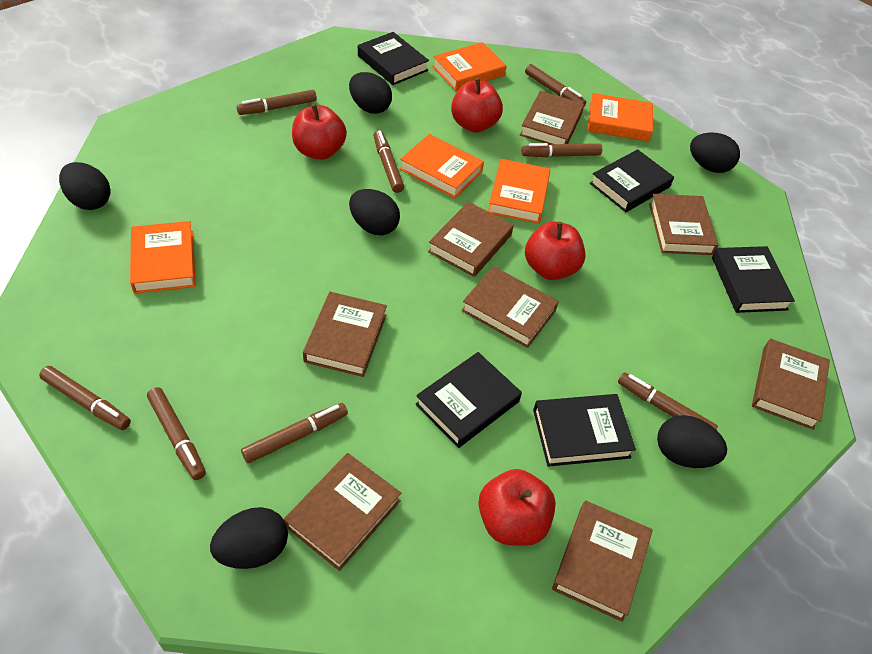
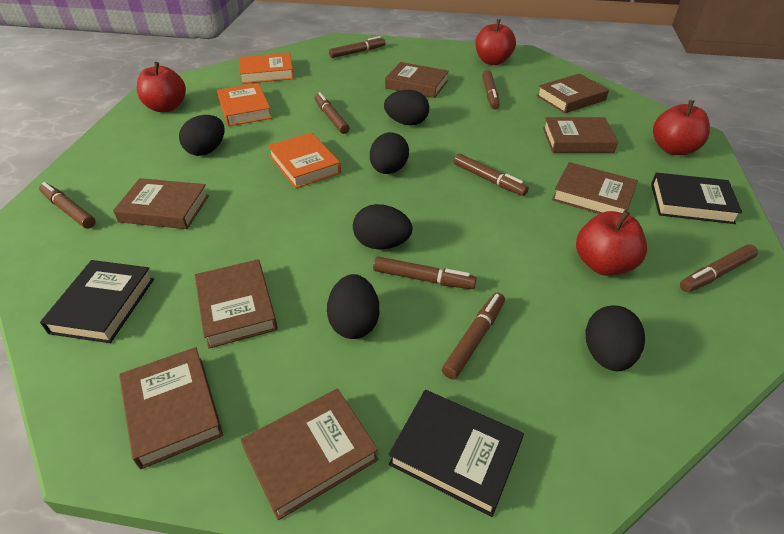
black book: 5 -> 3
orange book: 5 -> 3

